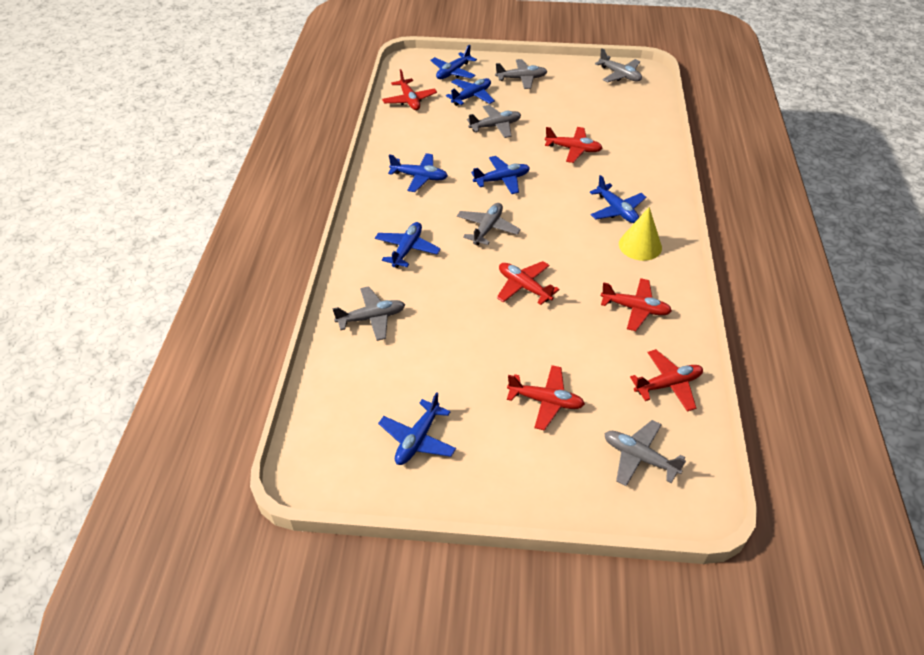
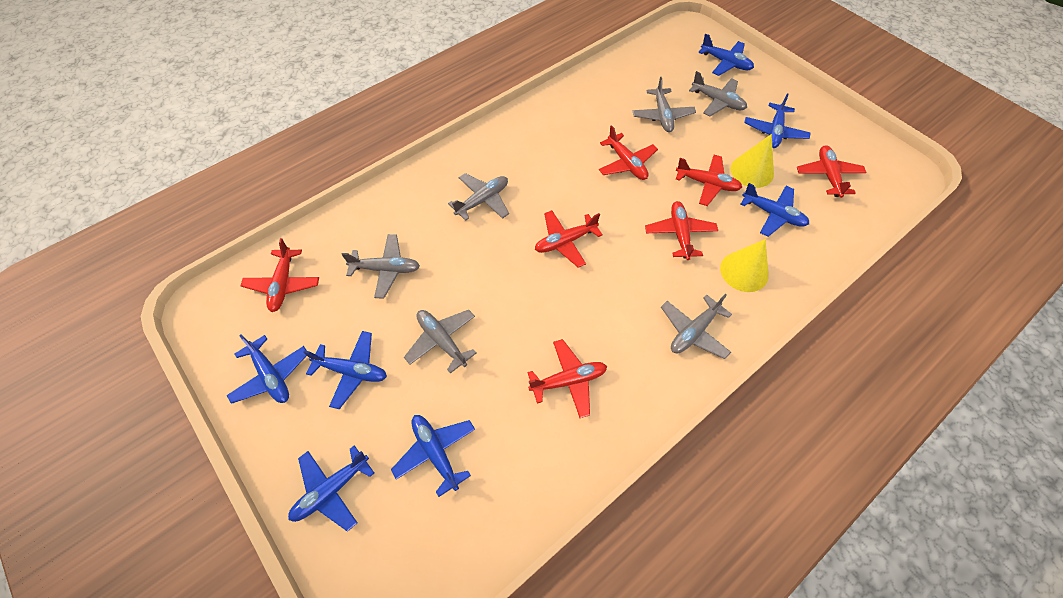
red plane: 6 -> 7
yellow cone: 1 -> 2

